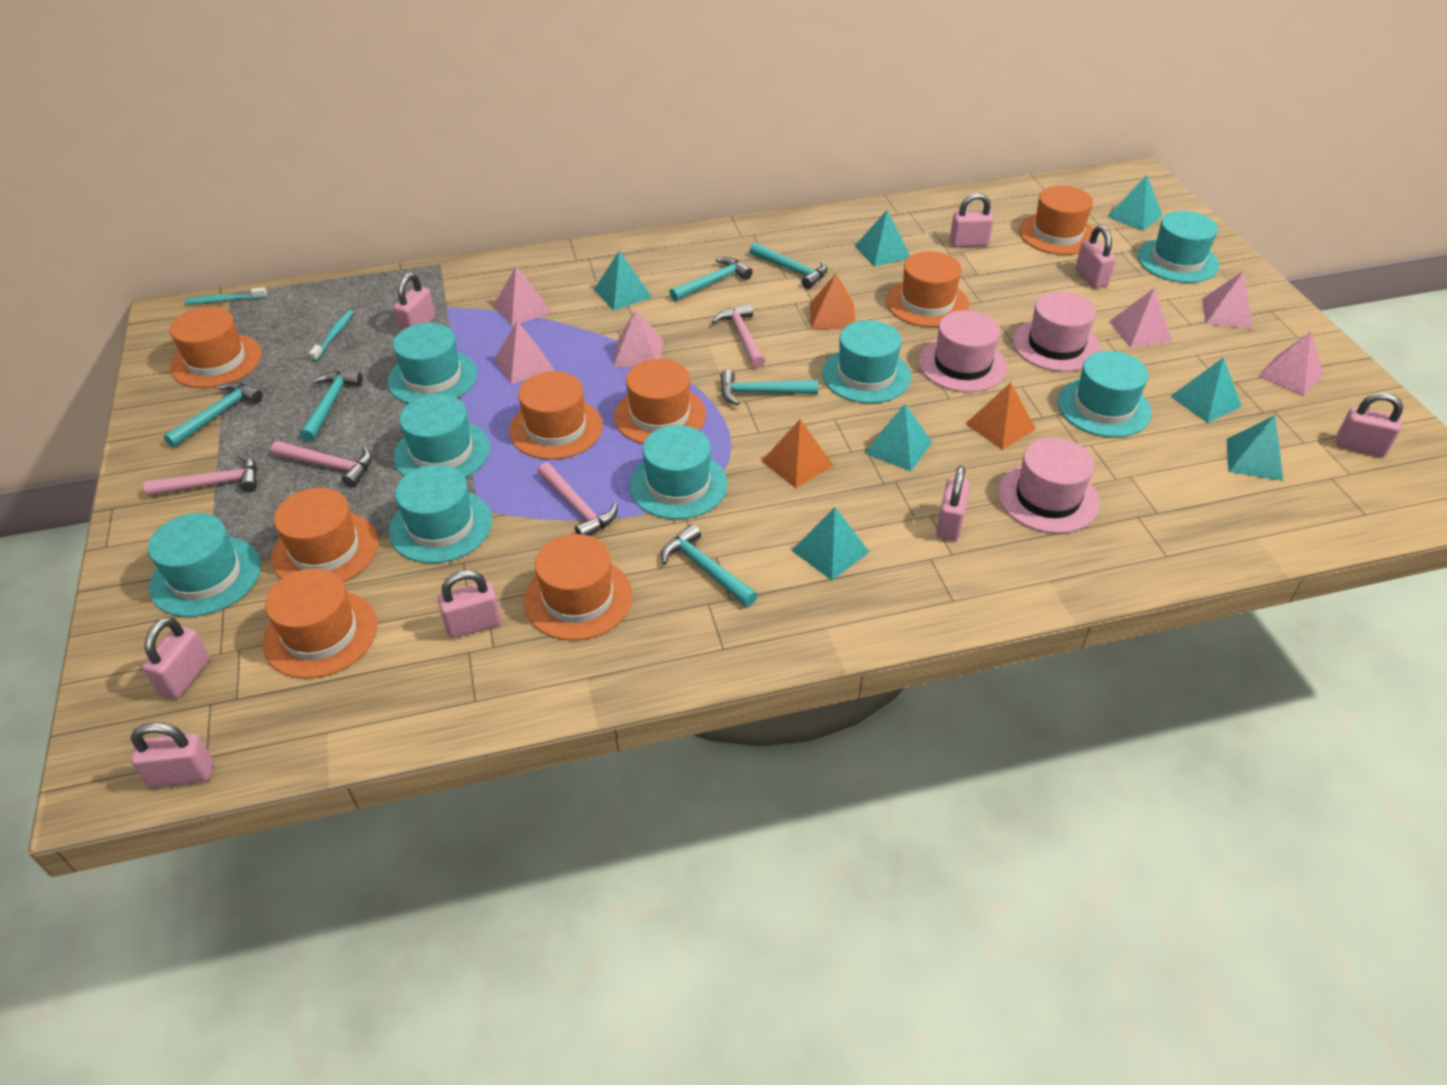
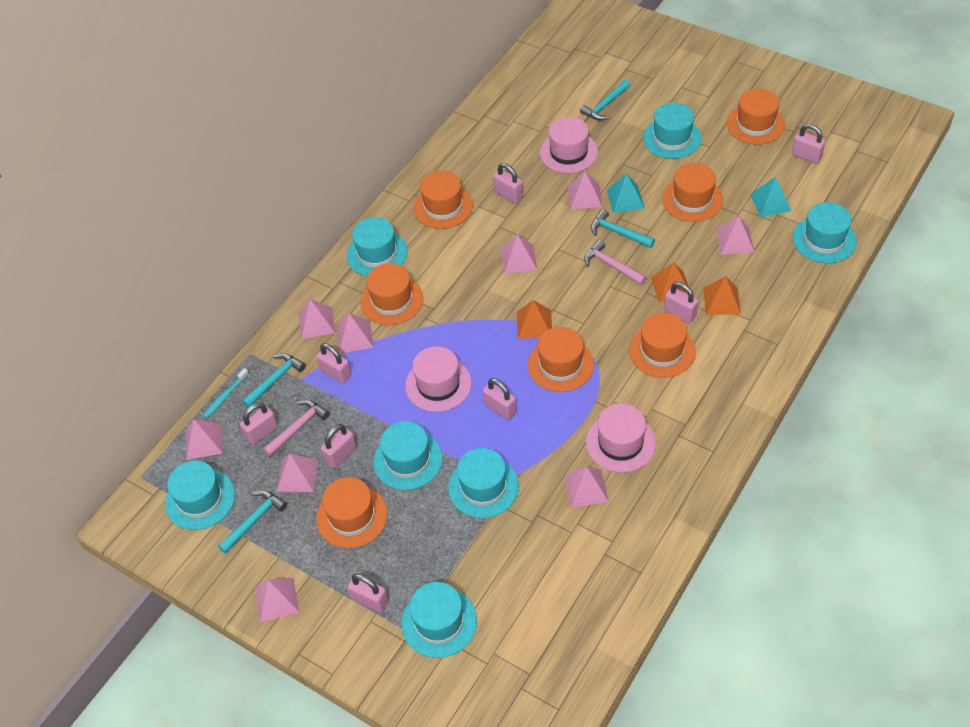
orange hat: 8 -> 7
pink hammer: 4 -> 2
pink pyramid: 6 -> 9
turquoise hammer: 6 -> 4
turquoise hat: 8 -> 7
turquoise pyramid: 7 -> 2
turquoise toothbrush: 2 -> 1

